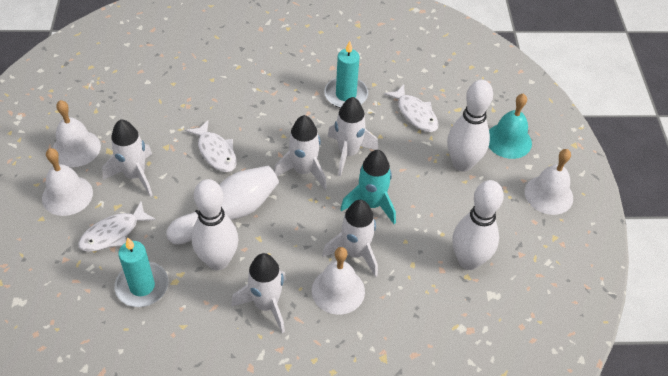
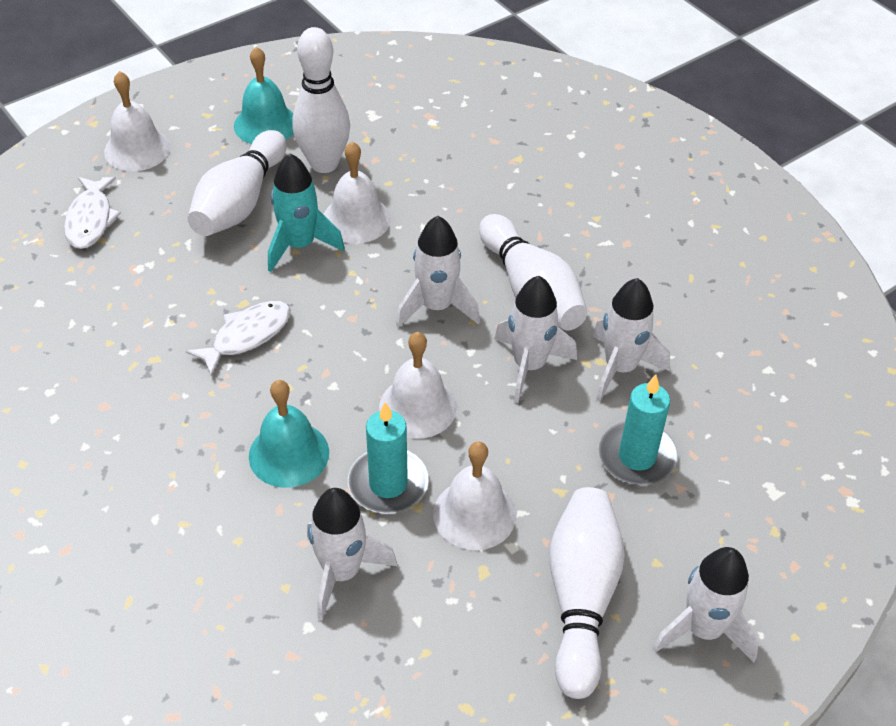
turquoise bell: 1 -> 2
white fish: 3 -> 2

